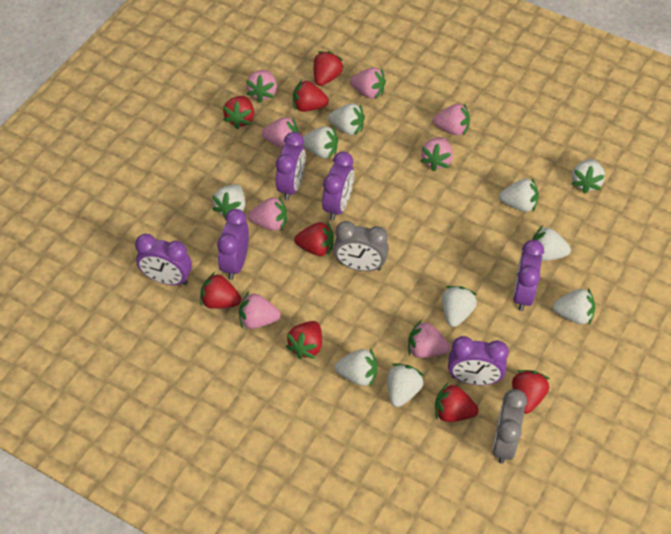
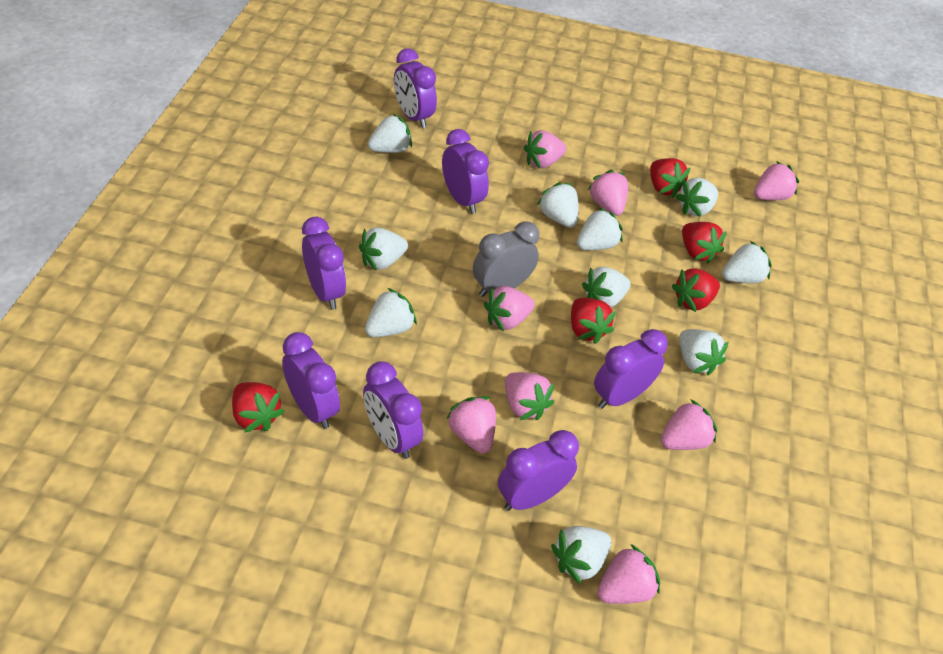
grey clock: 2 -> 1
purple clock: 6 -> 7
red strawberry: 8 -> 5

